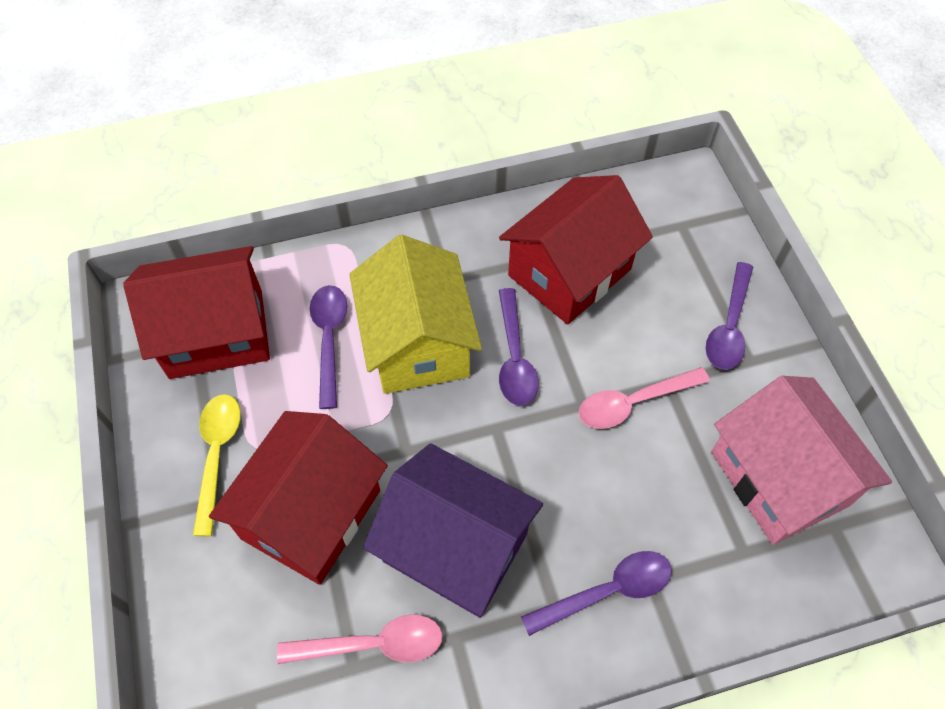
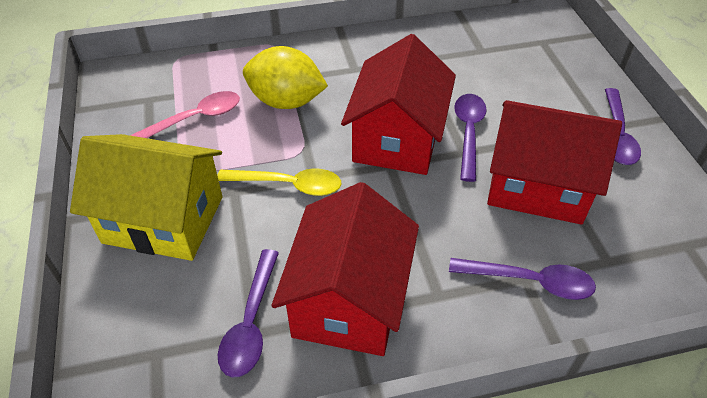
pink house: 1 -> 0
pink spoon: 2 -> 1
purple house: 1 -> 0
yellow lemon: 0 -> 1

